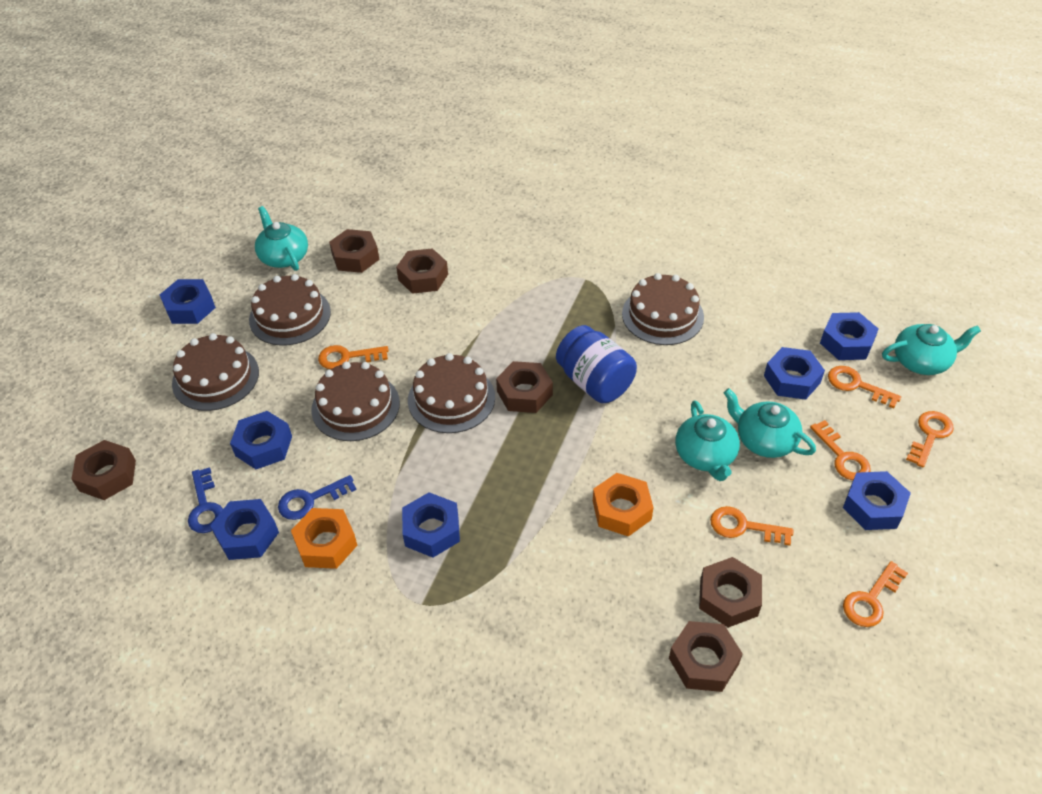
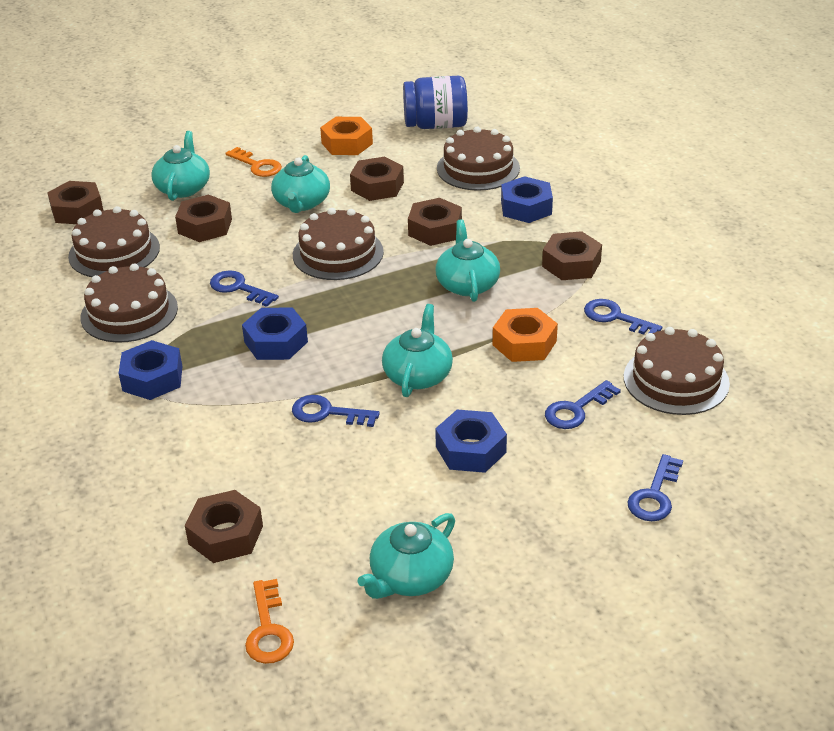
blue key: 2 -> 5
blue nut: 7 -> 4
orange key: 6 -> 2
turquoise teapot: 4 -> 5

